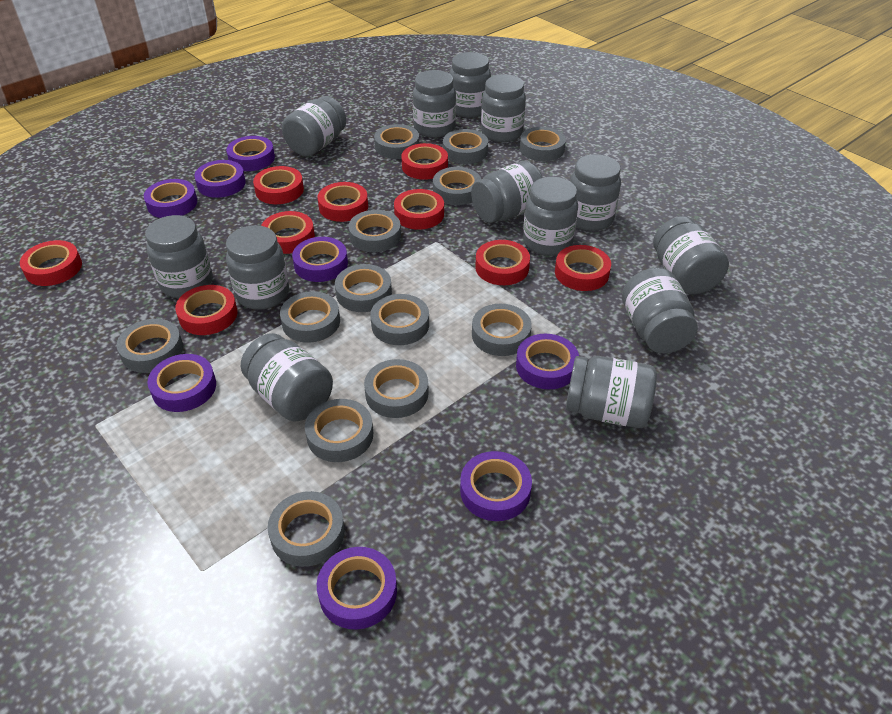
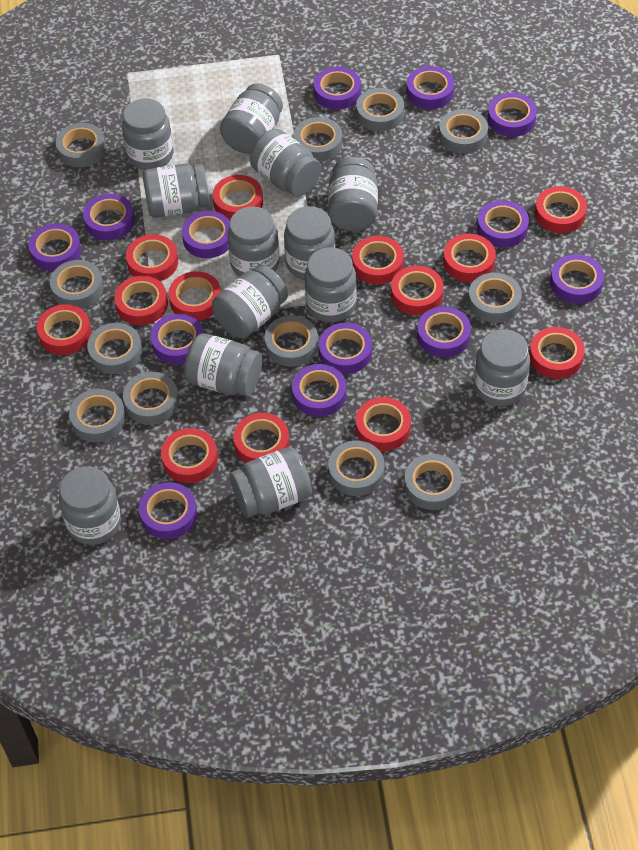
grey tape: 13 -> 12
purple tape: 8 -> 13
red tape: 9 -> 13

